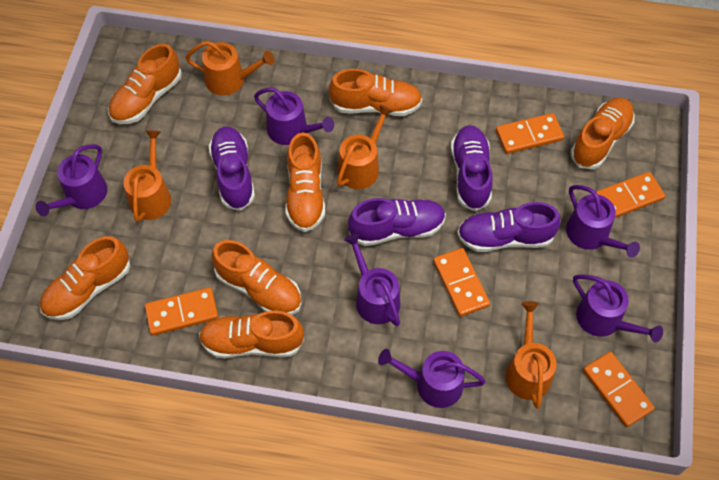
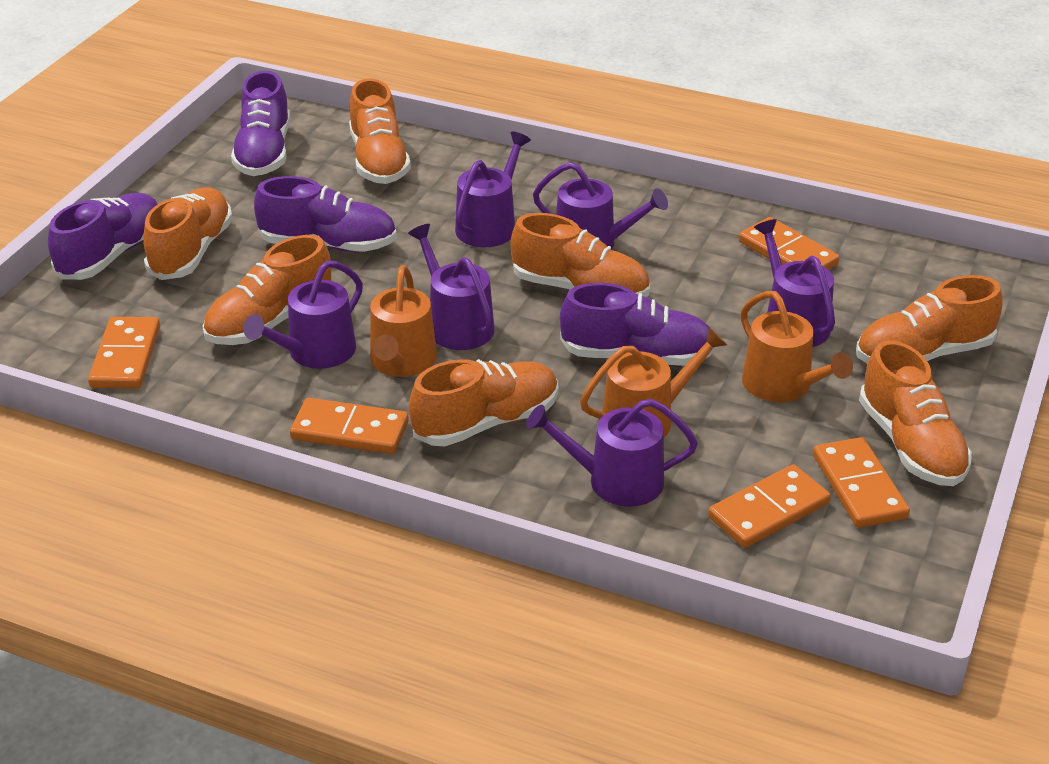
orange watering can: 4 -> 3

